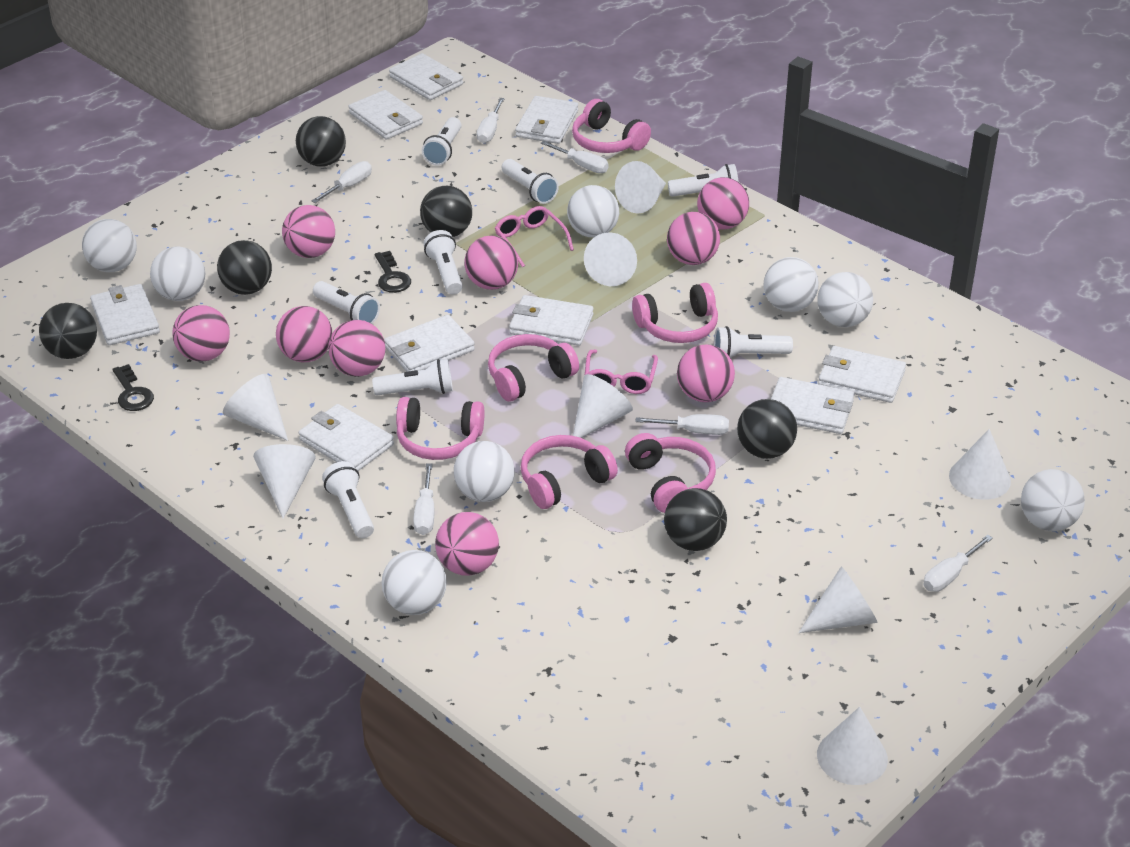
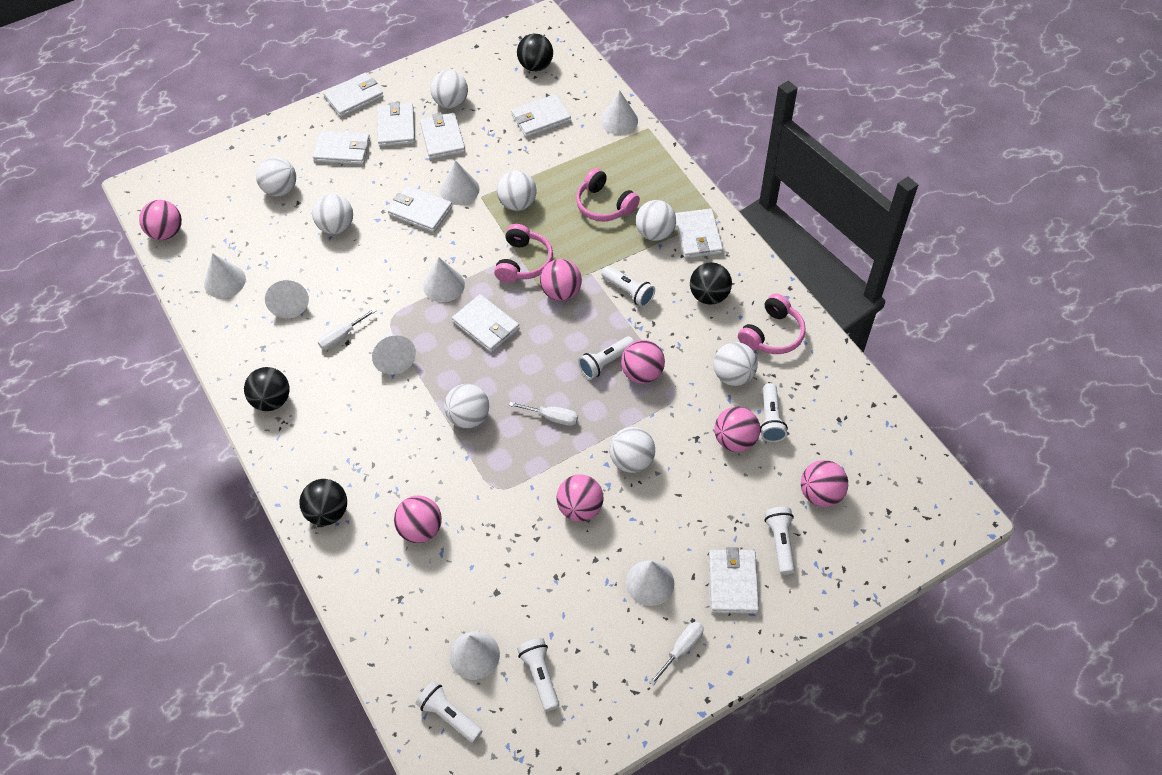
black ball: 6 -> 4
black key: 2 -> 0
pink ball: 9 -> 7
pink glasses: 2 -> 0
pink headphones: 6 -> 3
white flashlight: 8 -> 6
white screwdriver: 6 -> 3

